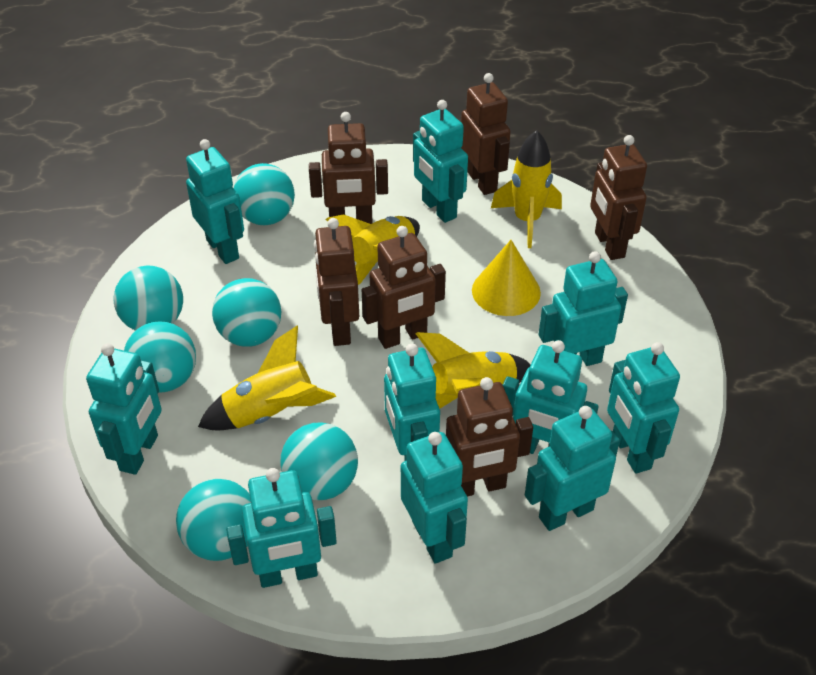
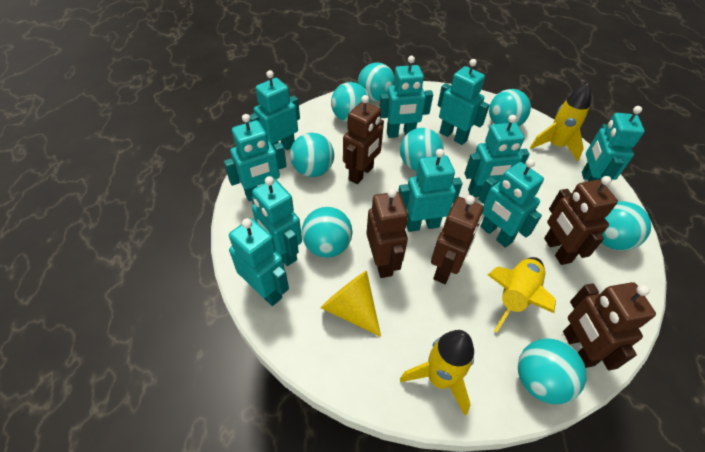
brown robot: 6 -> 5
turquoise ball: 6 -> 8
yellow rocket: 4 -> 3

